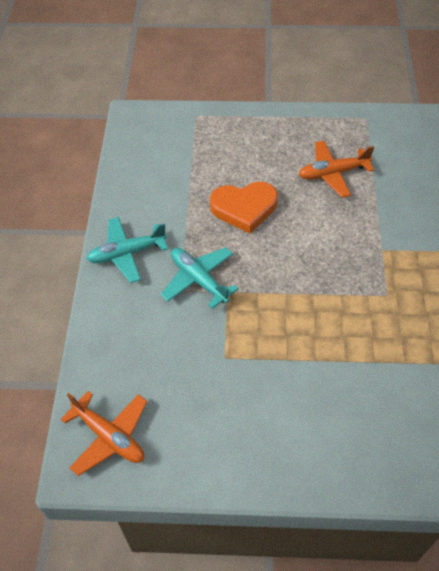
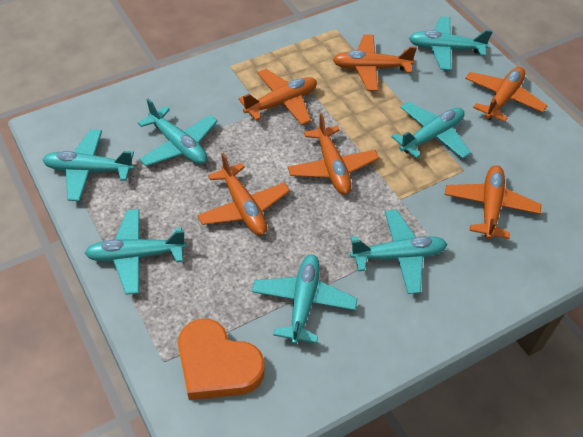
orange plane: 2 -> 6
turquoise plane: 2 -> 7

